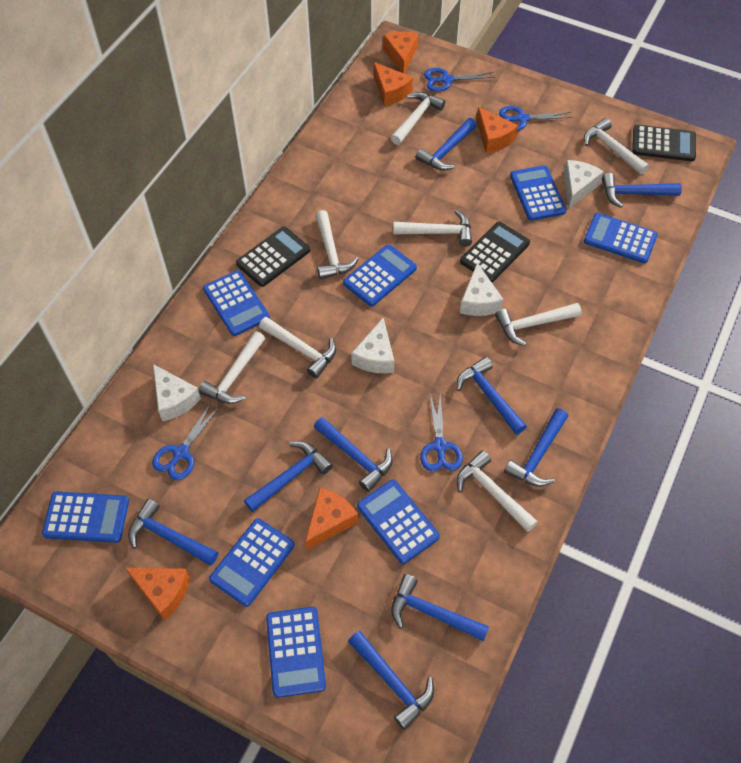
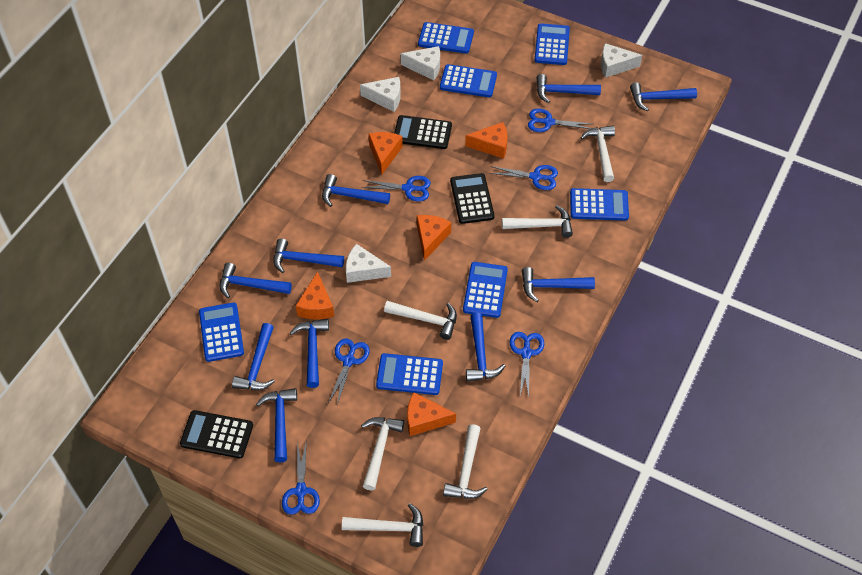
blue calculator: 8 -> 7
blue hammer: 9 -> 10
blue scissors: 4 -> 6
white hammer: 8 -> 6

